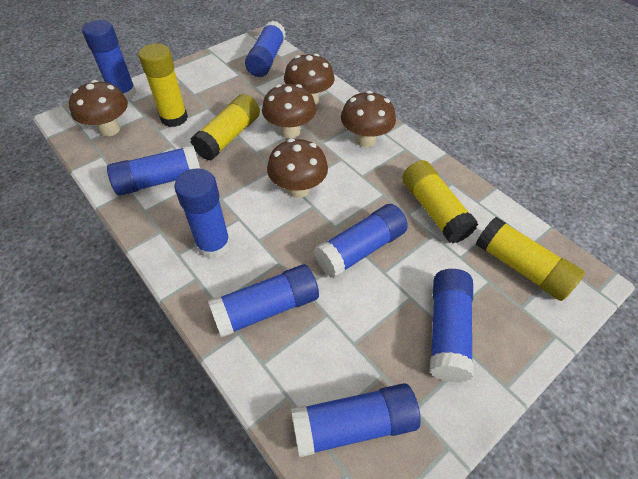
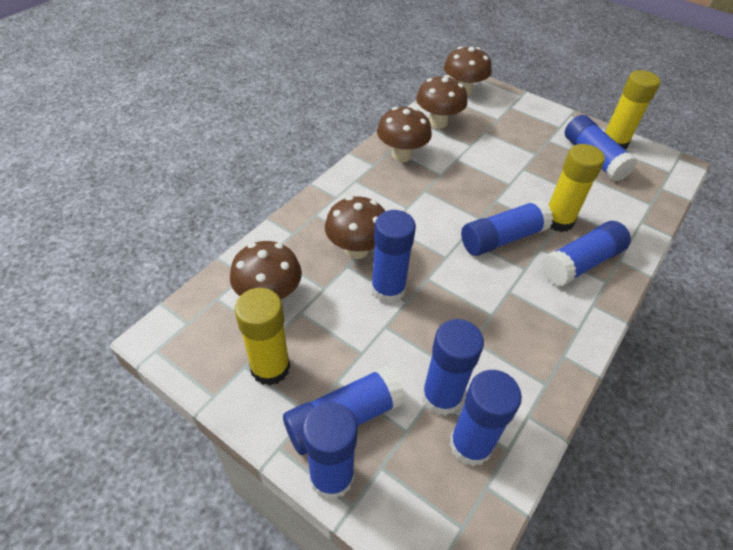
yellow glue stick: 4 -> 3

